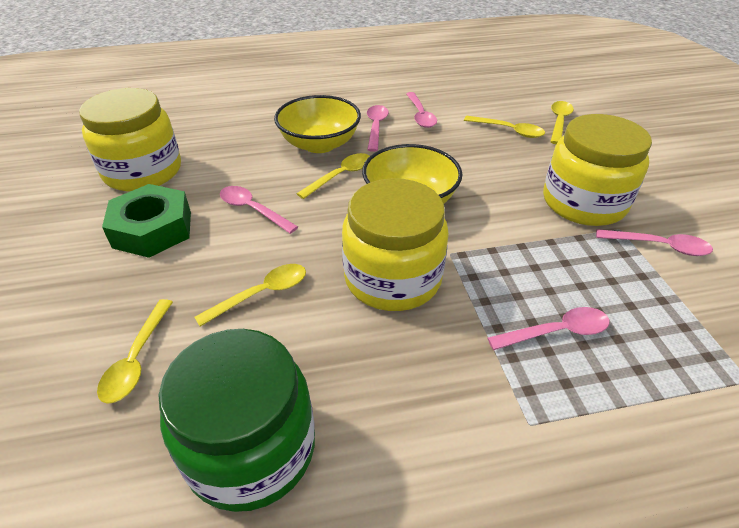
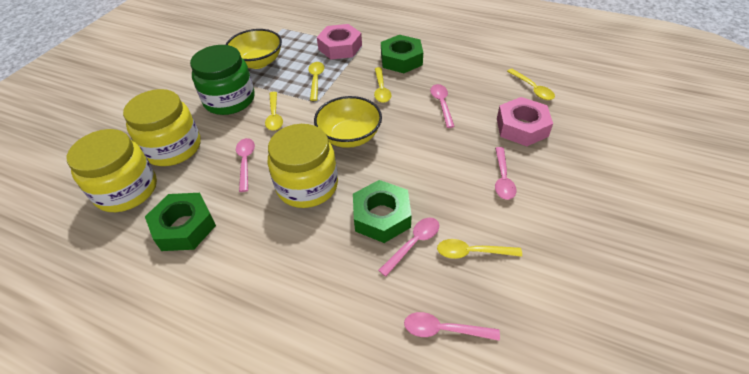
green nut: 1 -> 3
pink nut: 0 -> 2

